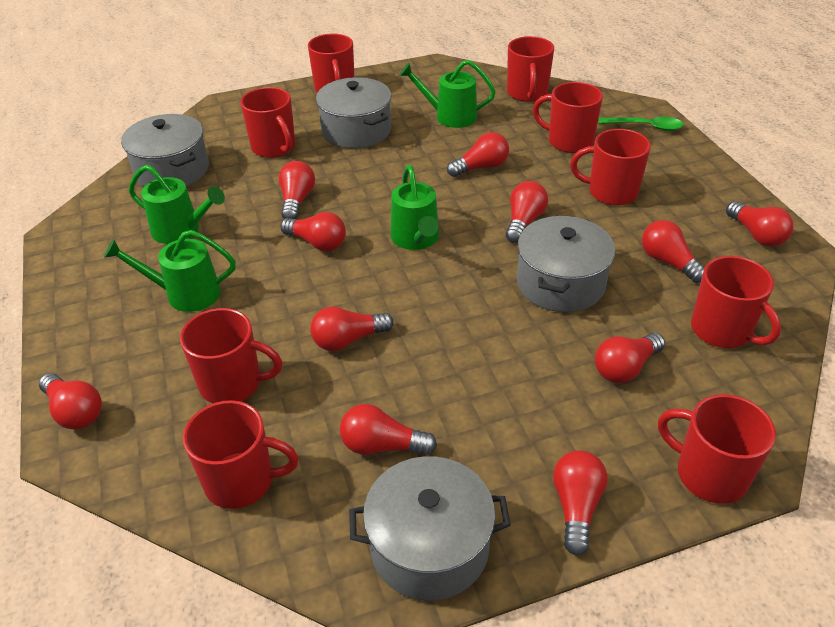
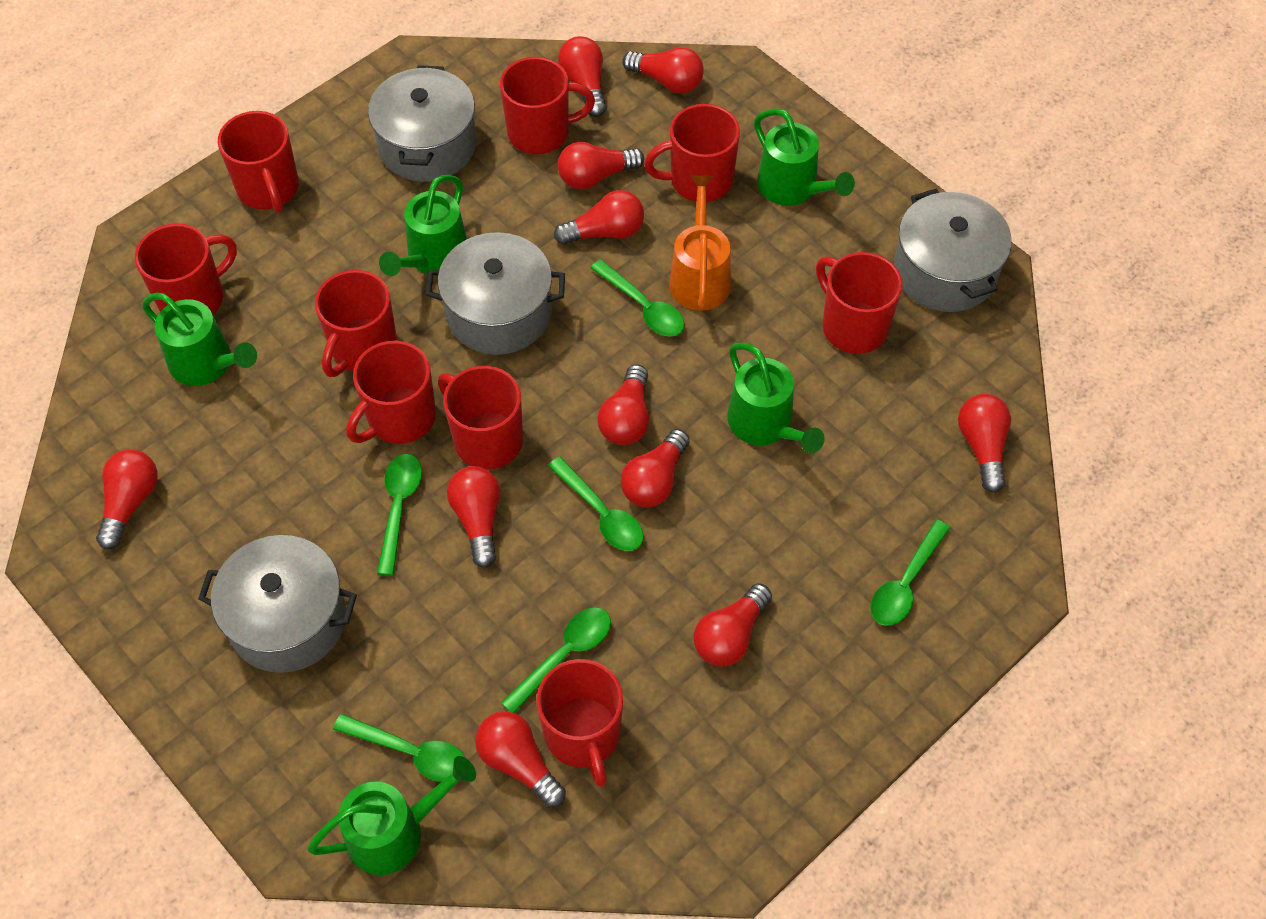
green spoon: 1 -> 6
green watering can: 4 -> 5
orange watering can: 0 -> 1

